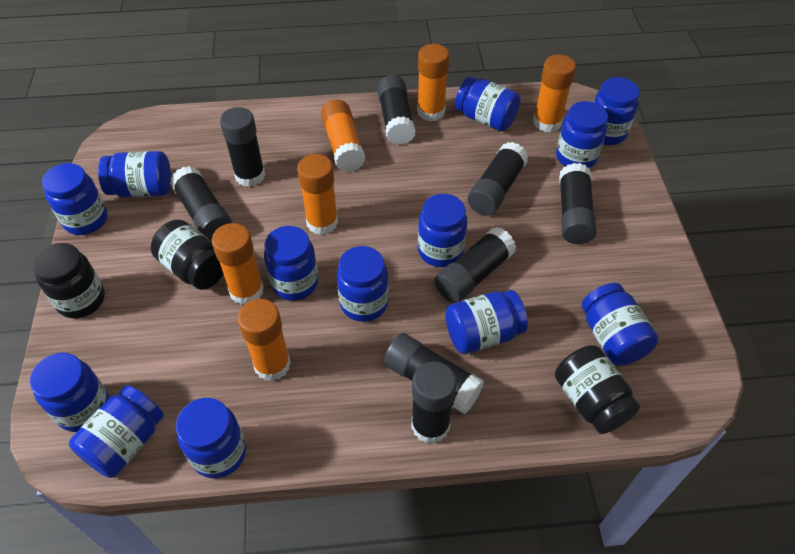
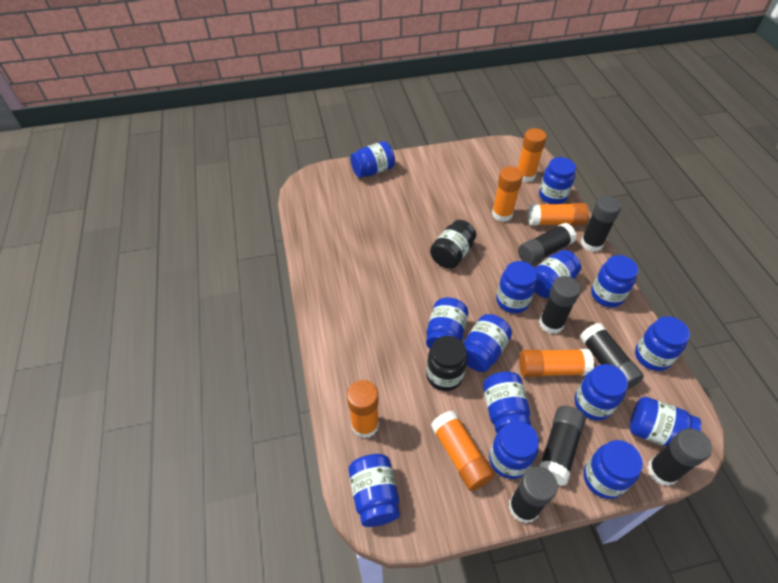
black glue stick: 8 -> 7
black jar: 3 -> 2
blue jar: 13 -> 14

